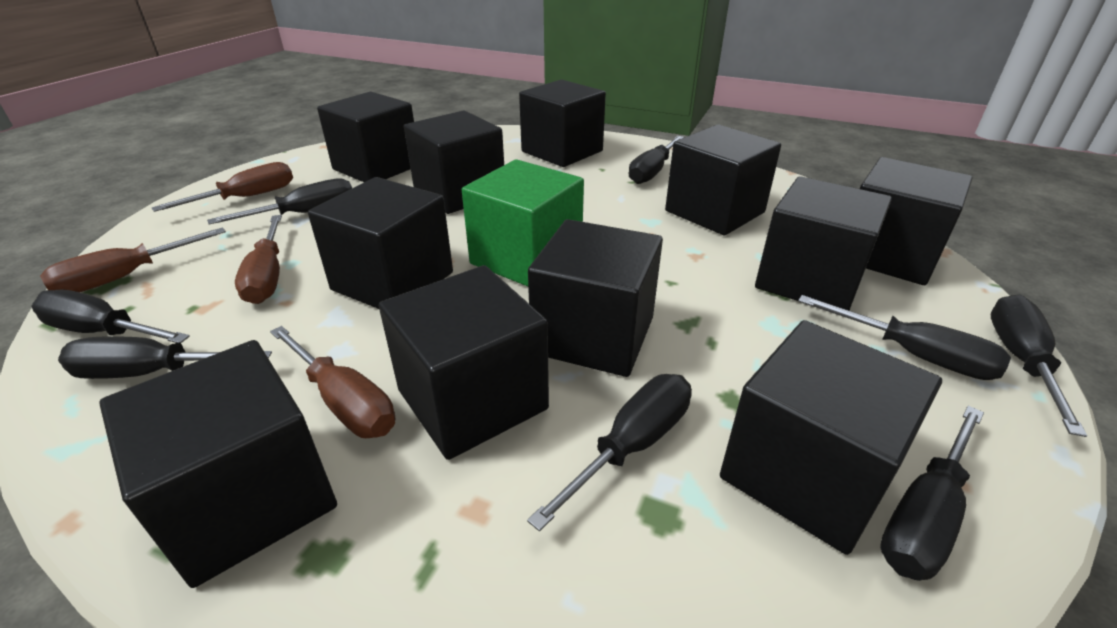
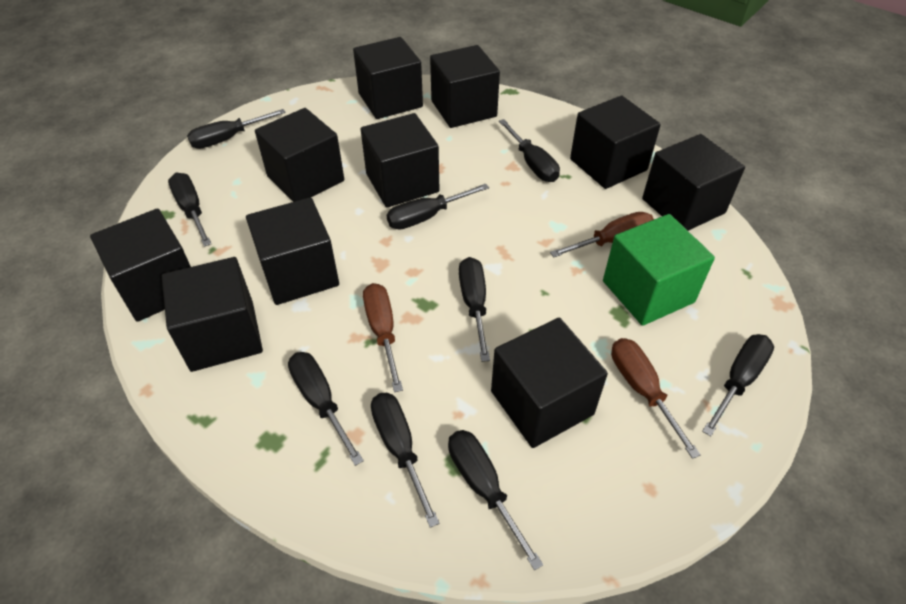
black cube: 11 -> 10
black screwdriver: 8 -> 9
brown screwdriver: 4 -> 3

